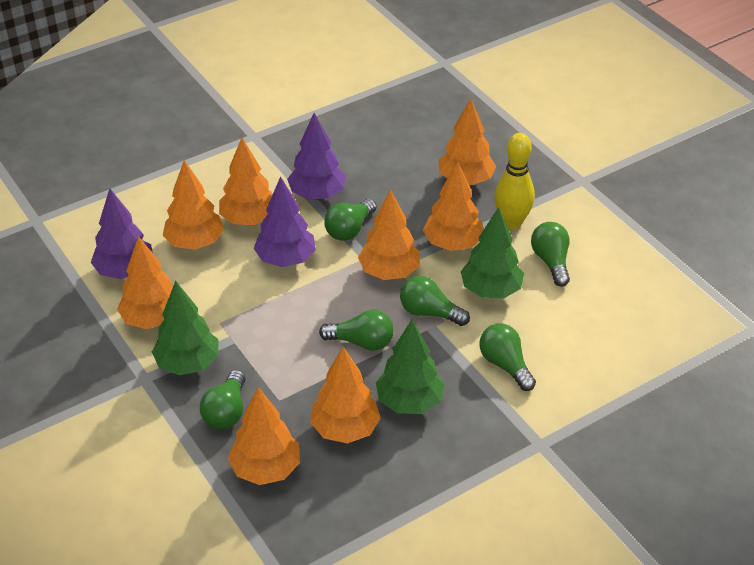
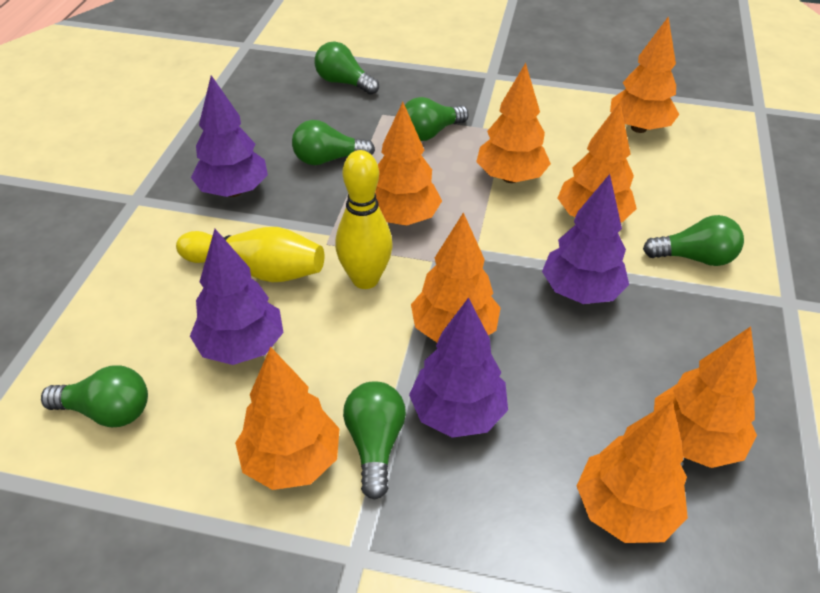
green tree: 3 -> 0
purple tree: 3 -> 4
yellow bowling pin: 1 -> 2

